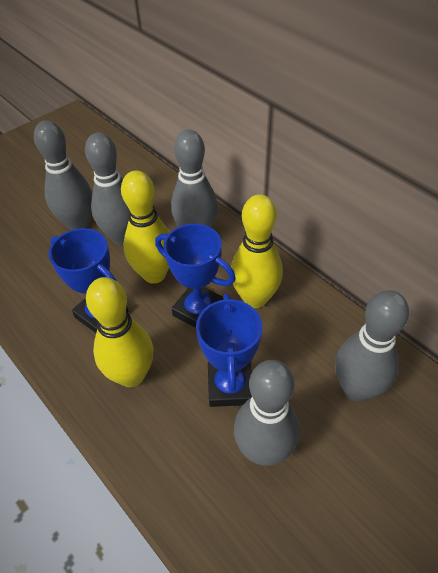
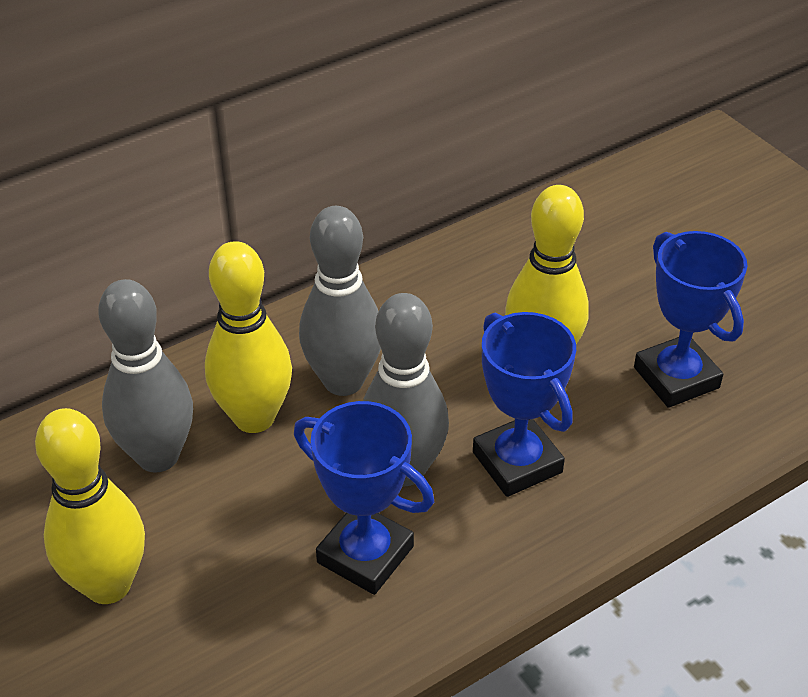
grey bowling pin: 5 -> 3

